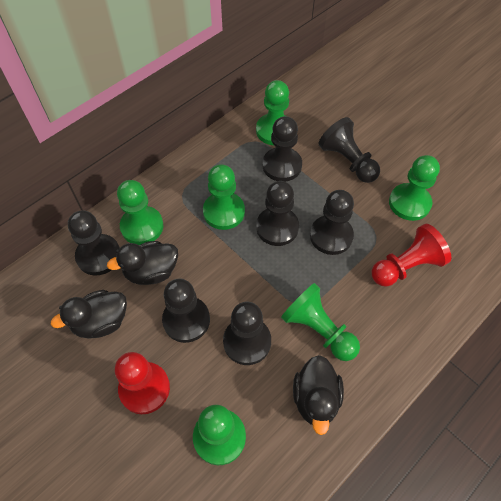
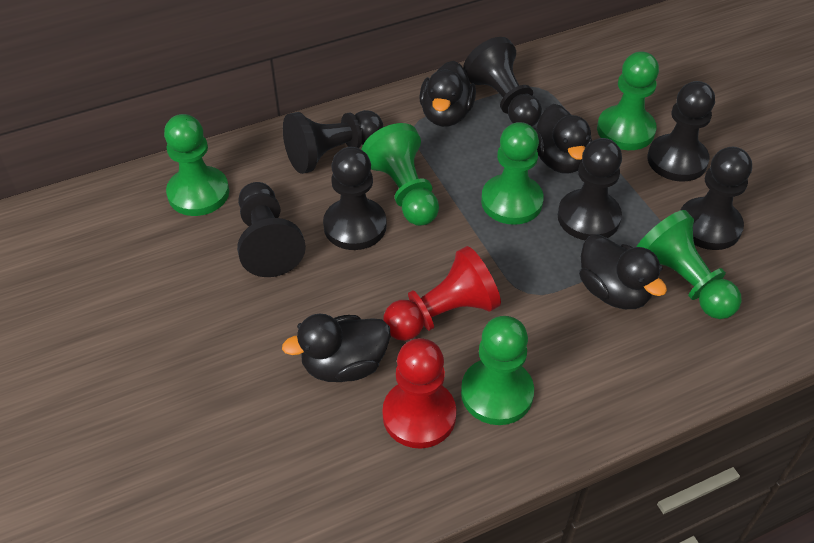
black duck: 3 -> 4

